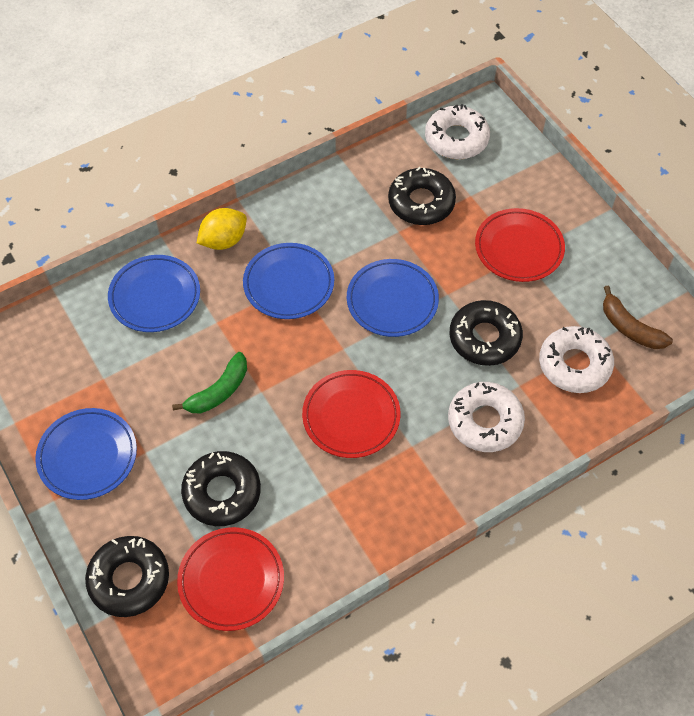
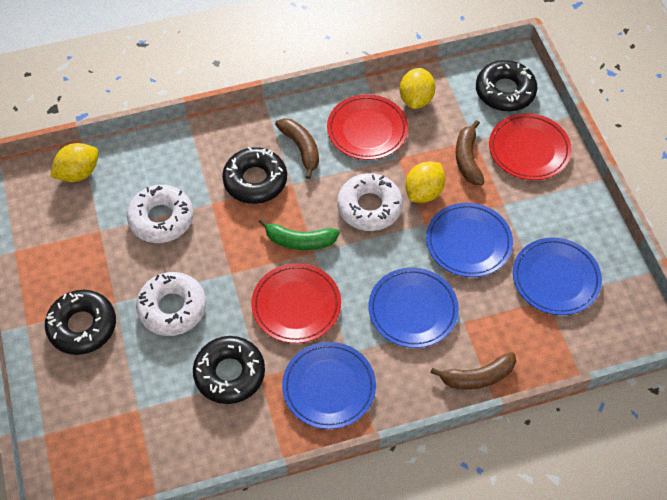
brown banana: 1 -> 3
yellow lemon: 1 -> 3

